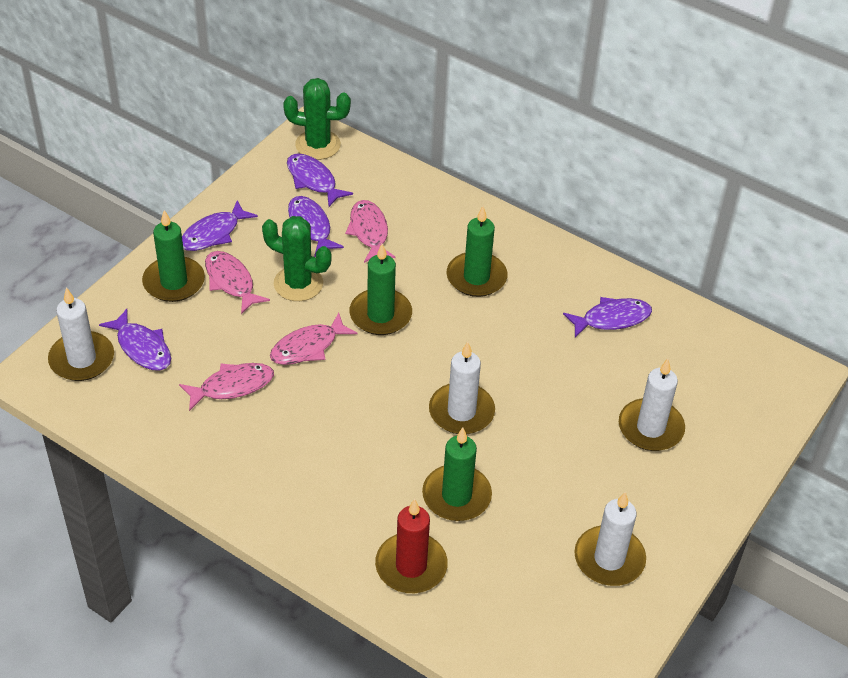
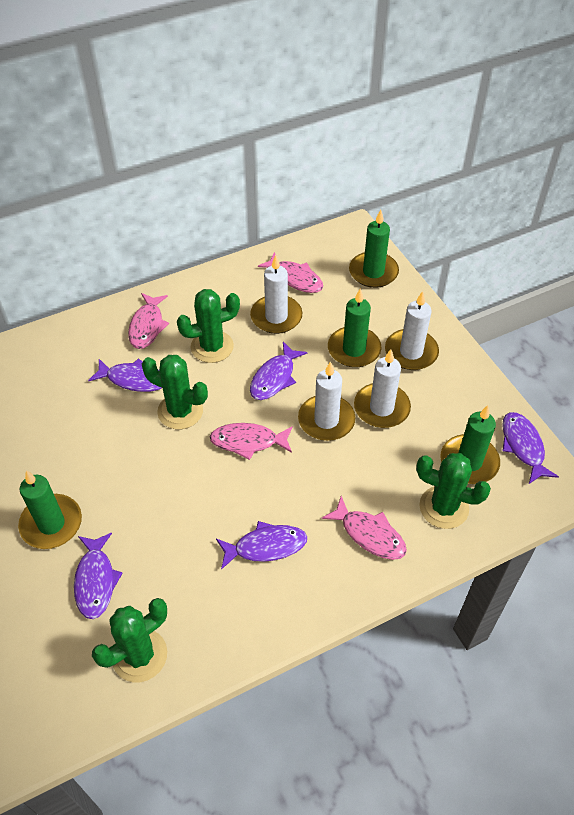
green cactus: 2 -> 4
red candle: 1 -> 0

